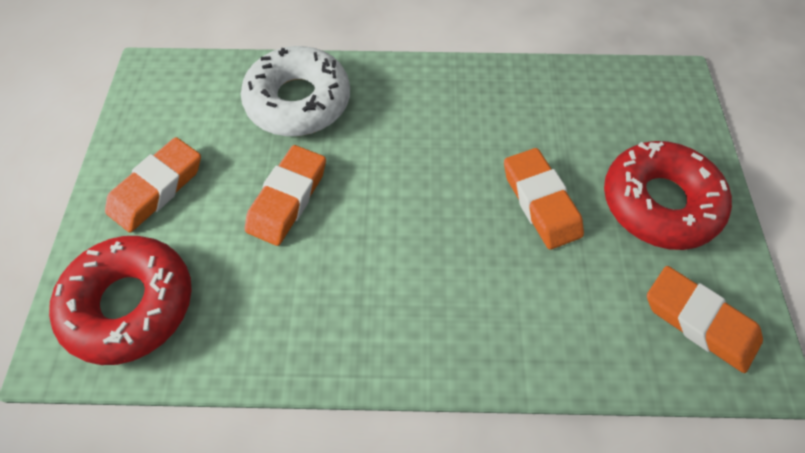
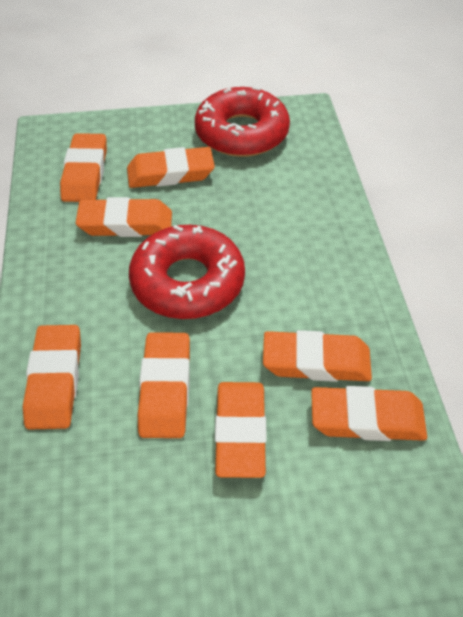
orange eraser: 4 -> 8
white donut: 1 -> 0

